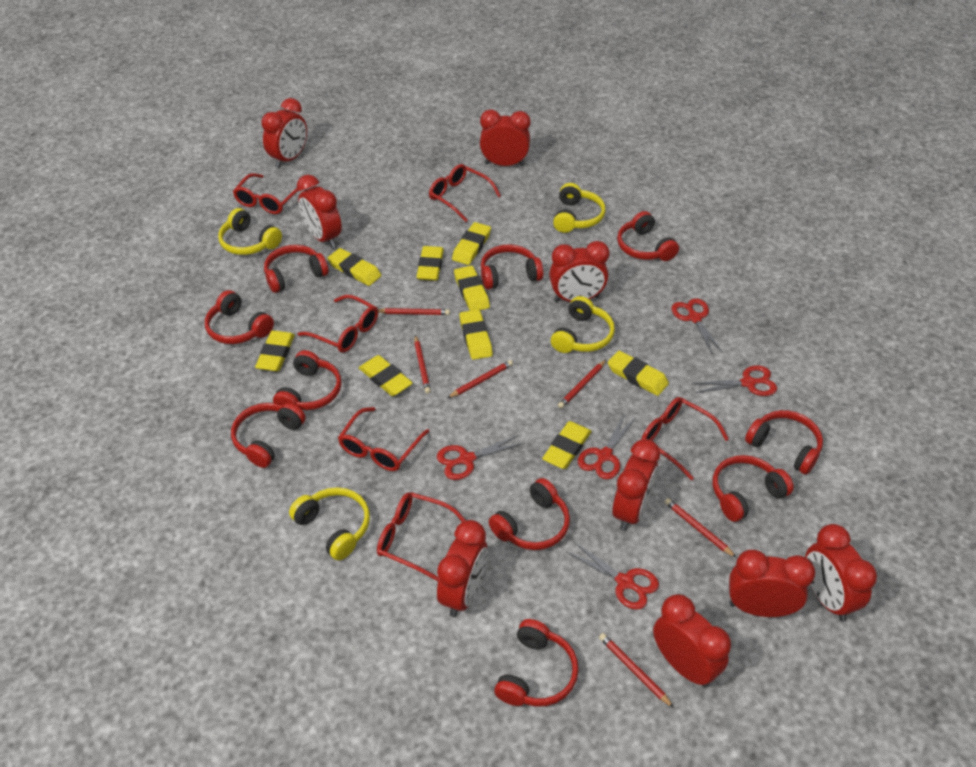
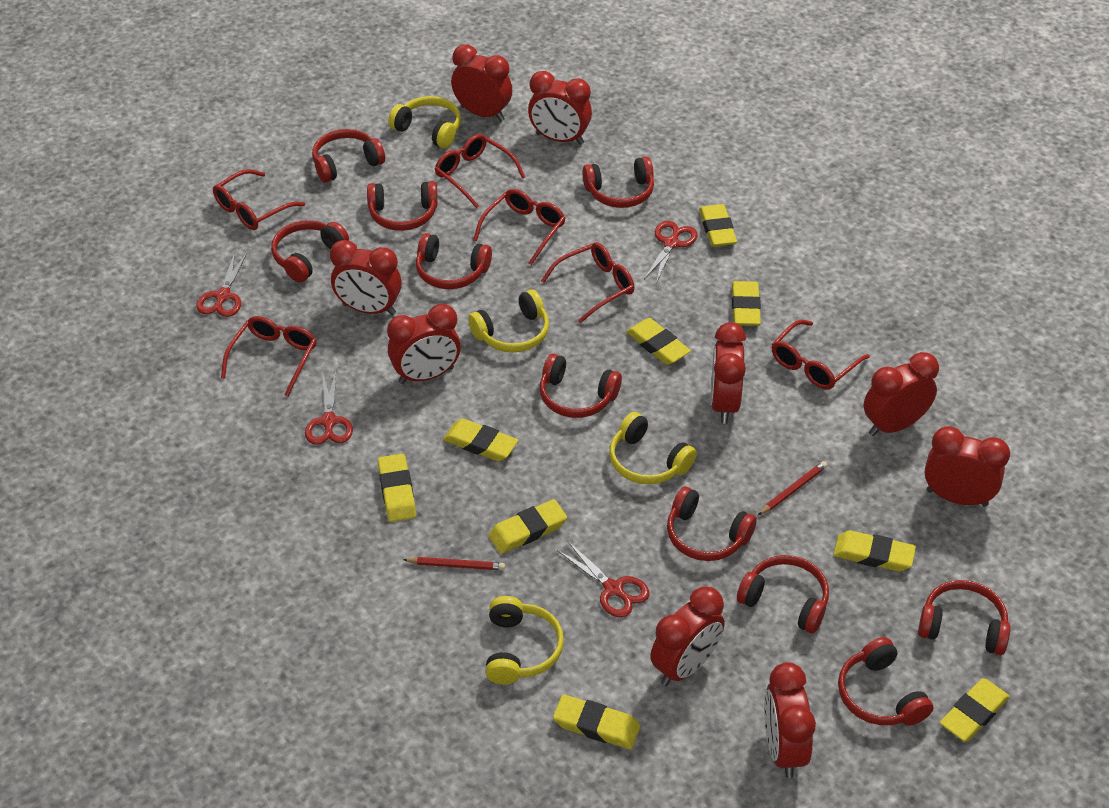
red pencil: 6 -> 2
red scissors: 5 -> 4

